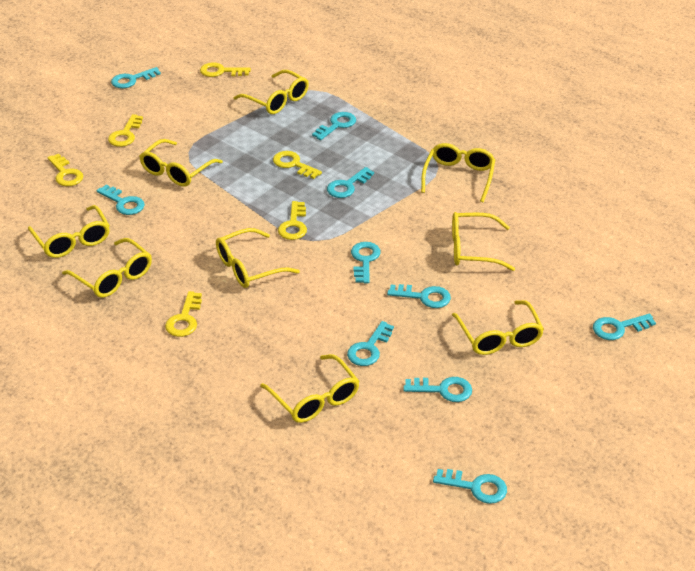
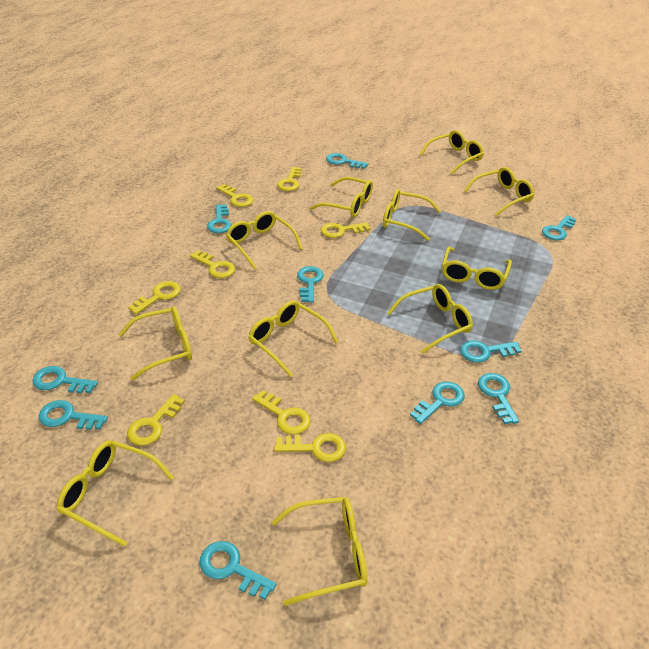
yellow glasses: 9 -> 11
yellow key: 6 -> 8

